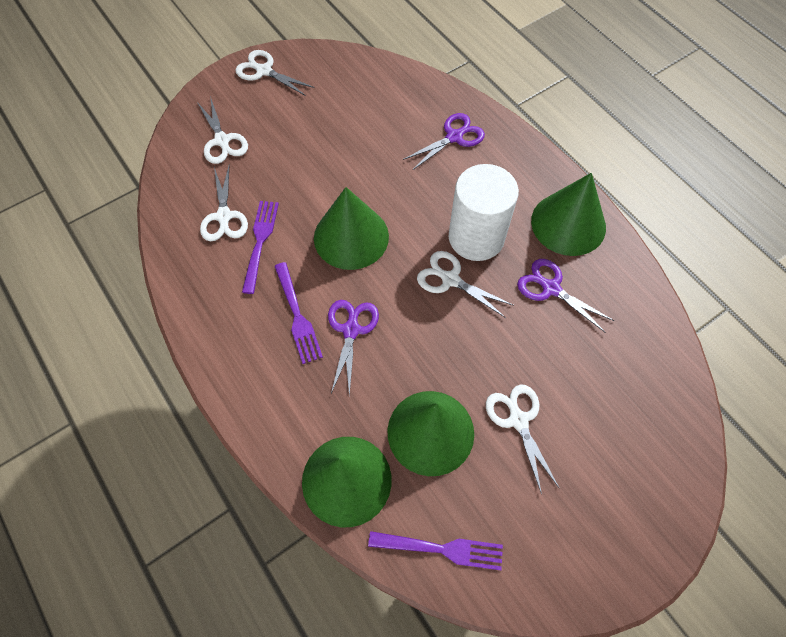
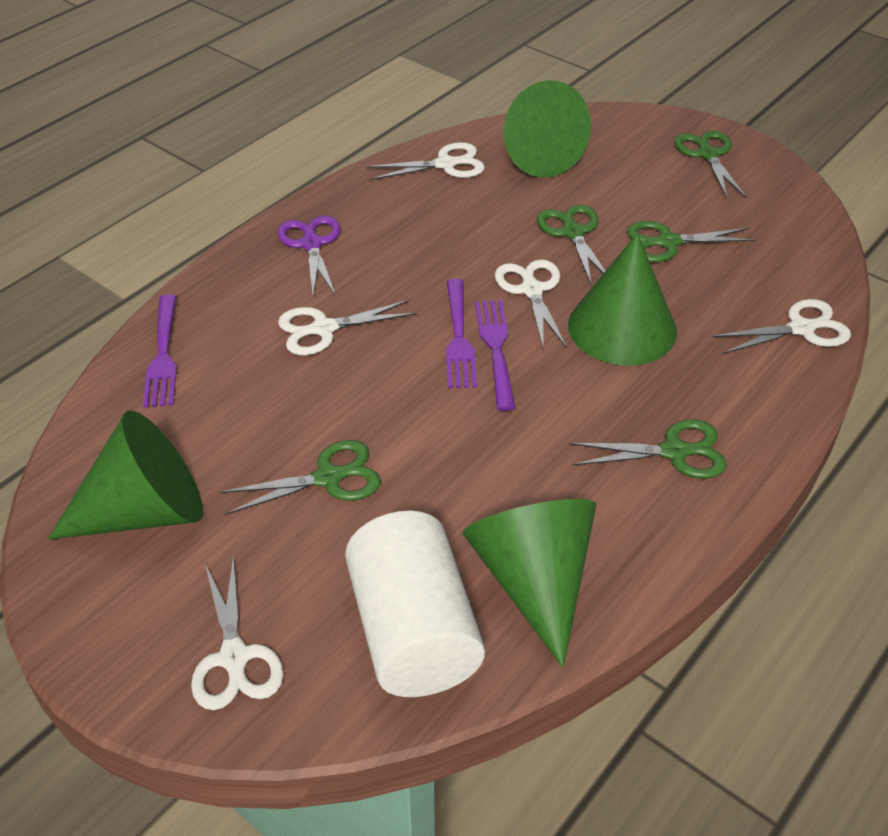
green scissors: 0 -> 5
purple scissors: 3 -> 1

